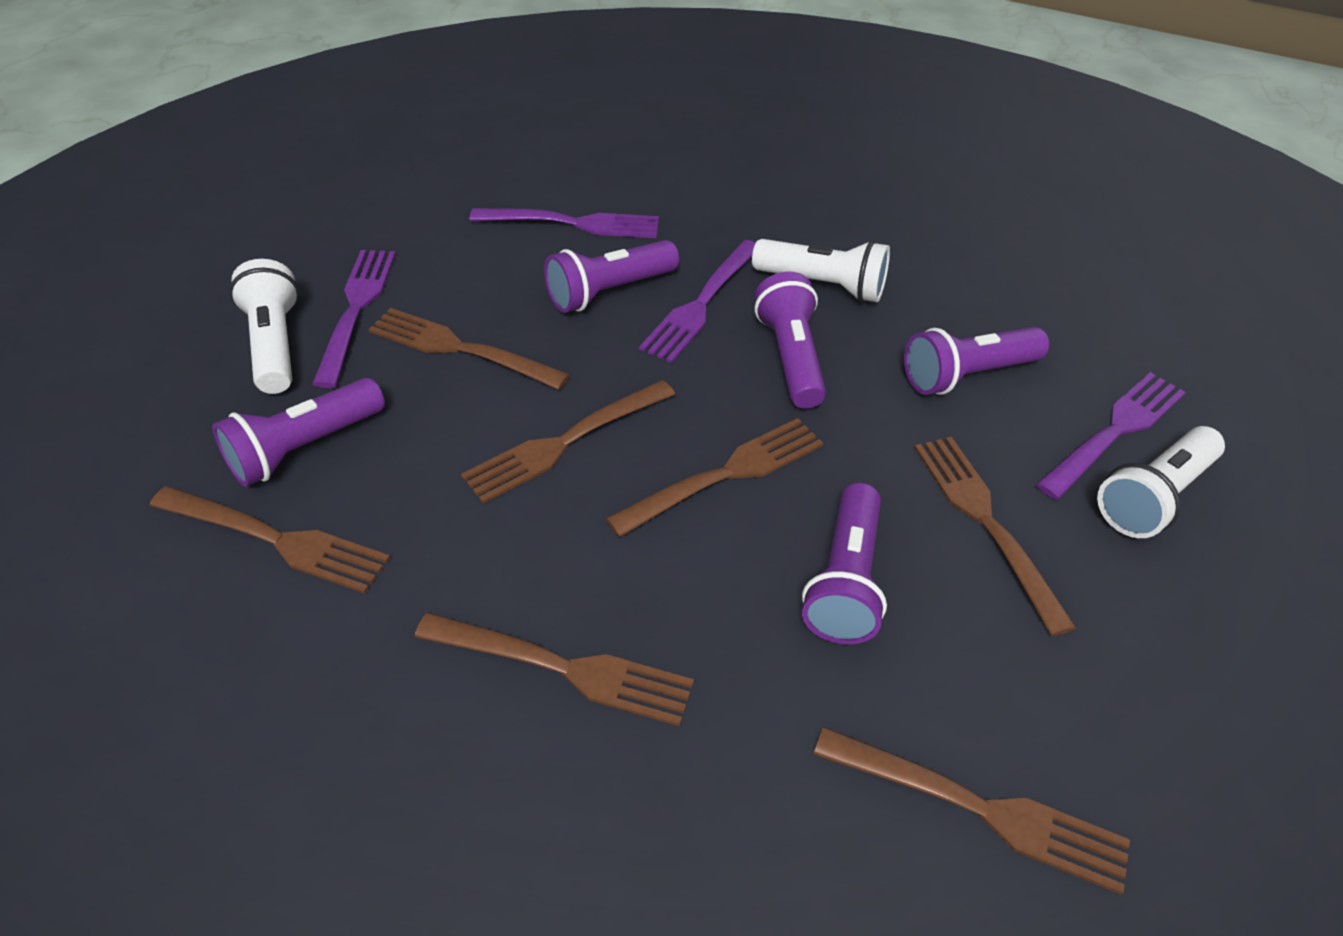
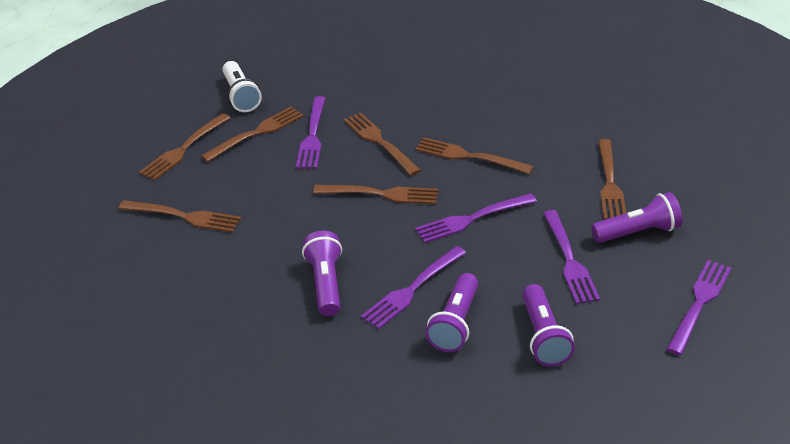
purple flashlight: 5 -> 4
purple fork: 4 -> 5
white flashlight: 3 -> 1

